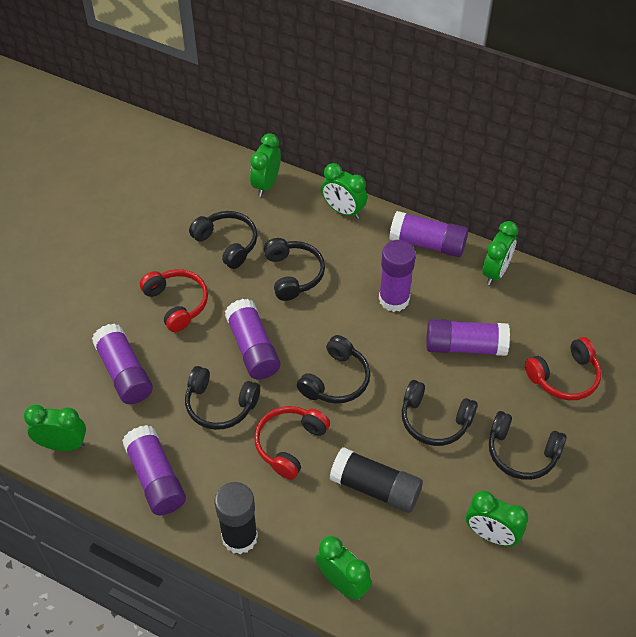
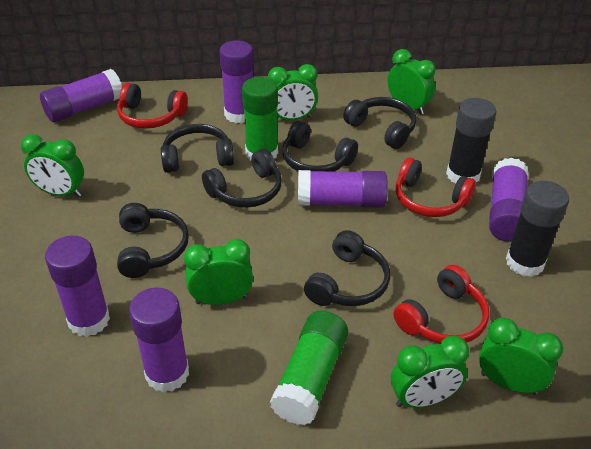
green glue stick: 0 -> 2

